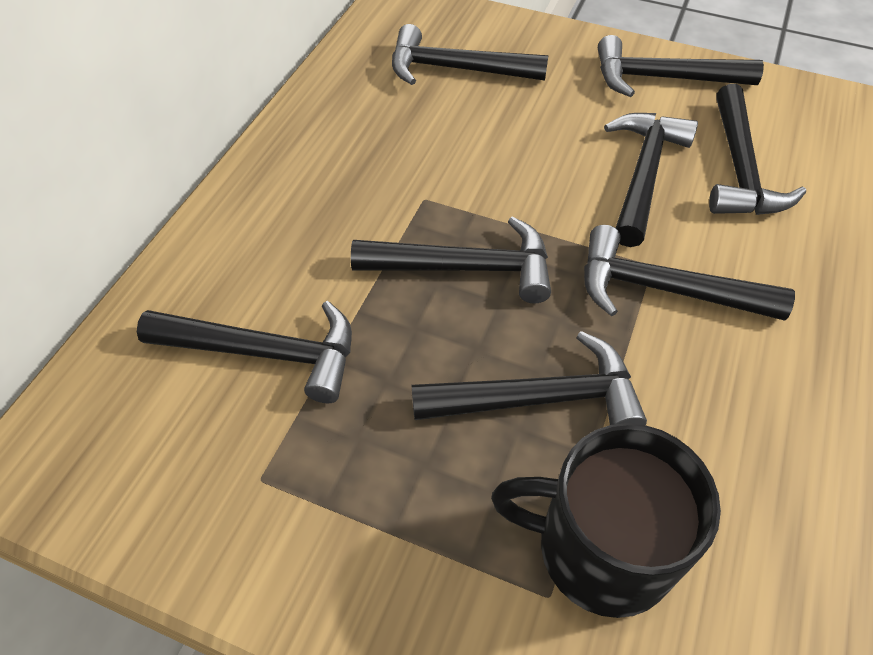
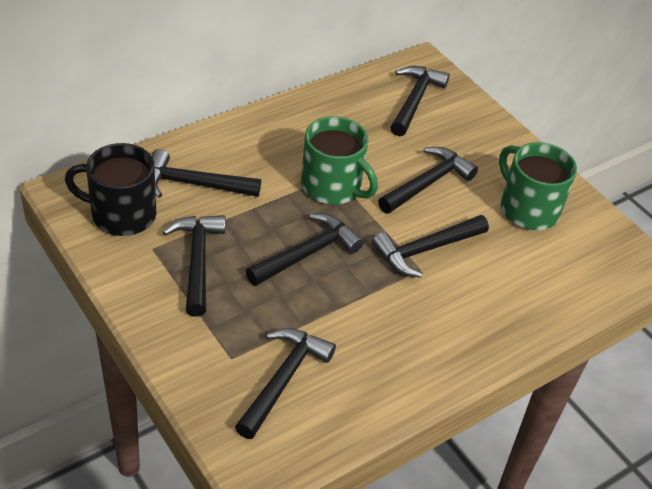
black hammer: 8 -> 7
green mug: 0 -> 2

